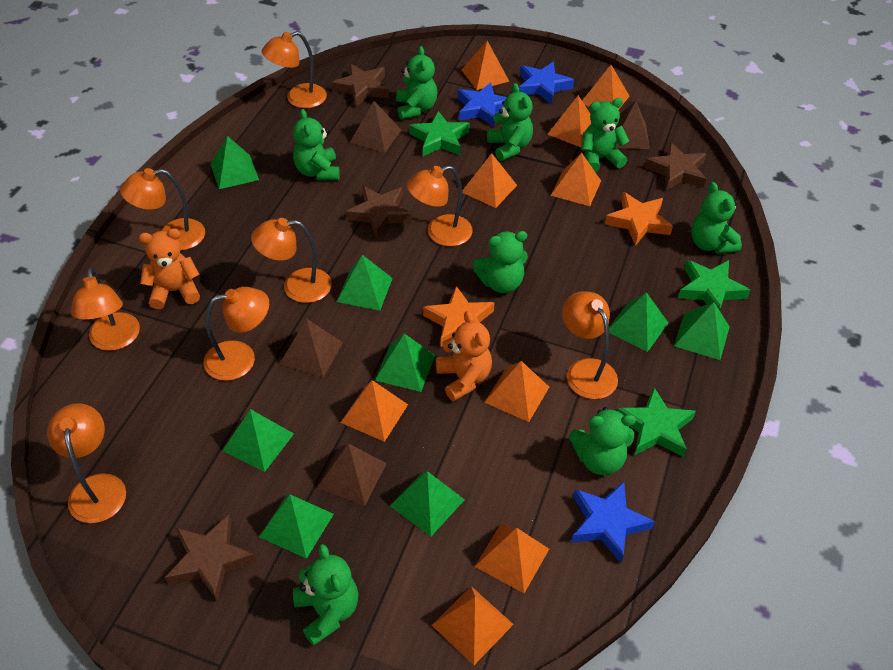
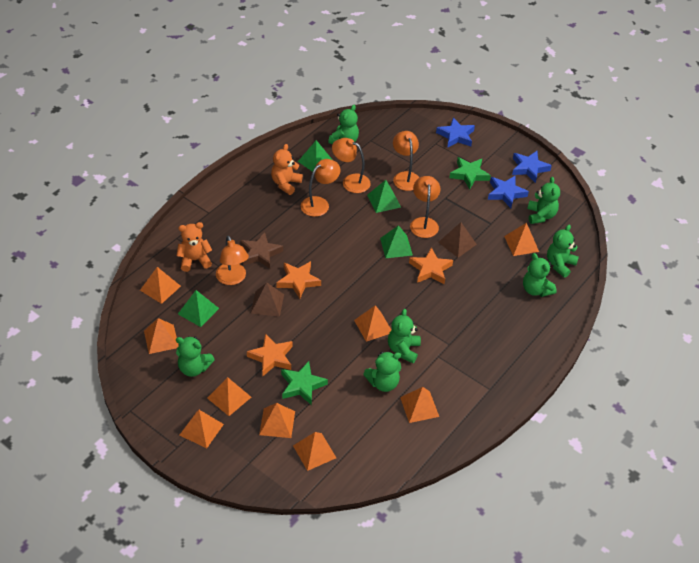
brown pyramid: 4 -> 2
brown star: 4 -> 1
green pyramid: 8 -> 4
green star: 3 -> 2
green teddy bear: 8 -> 7
orange lamp: 8 -> 5
orange star: 2 -> 3

